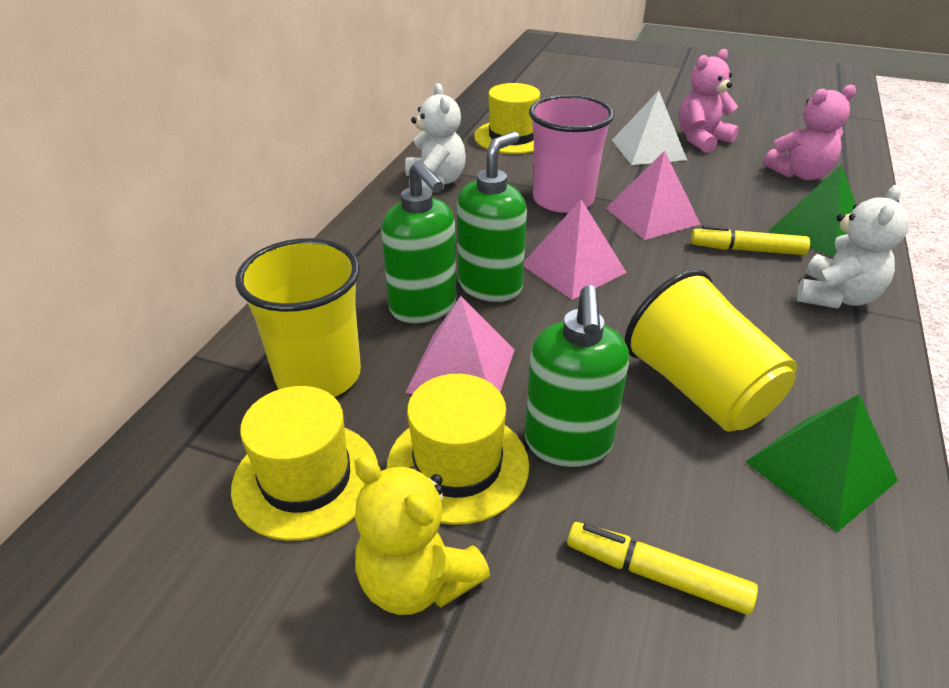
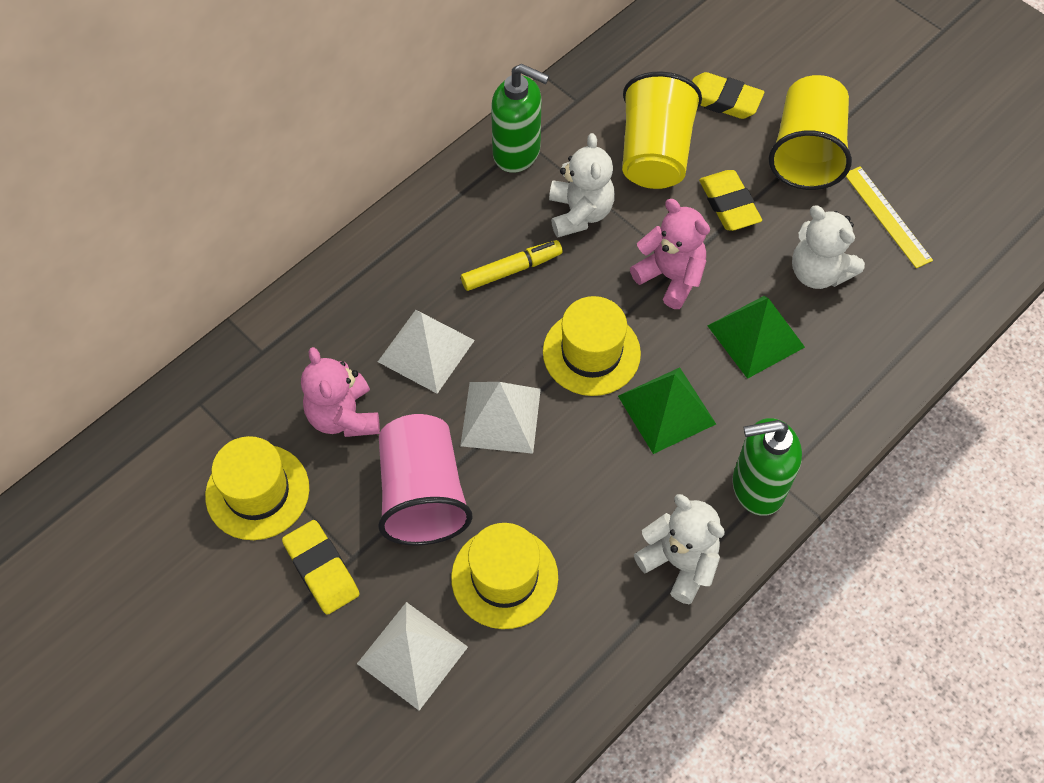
green soap dispenser: 3 -> 2
pink pyramid: 3 -> 0
white pyramid: 1 -> 3
white teddy bear: 2 -> 3
yellow eraser: 0 -> 3
yellow marker: 2 -> 1
yellow ruler: 0 -> 1
yellow teddy bear: 1 -> 0

